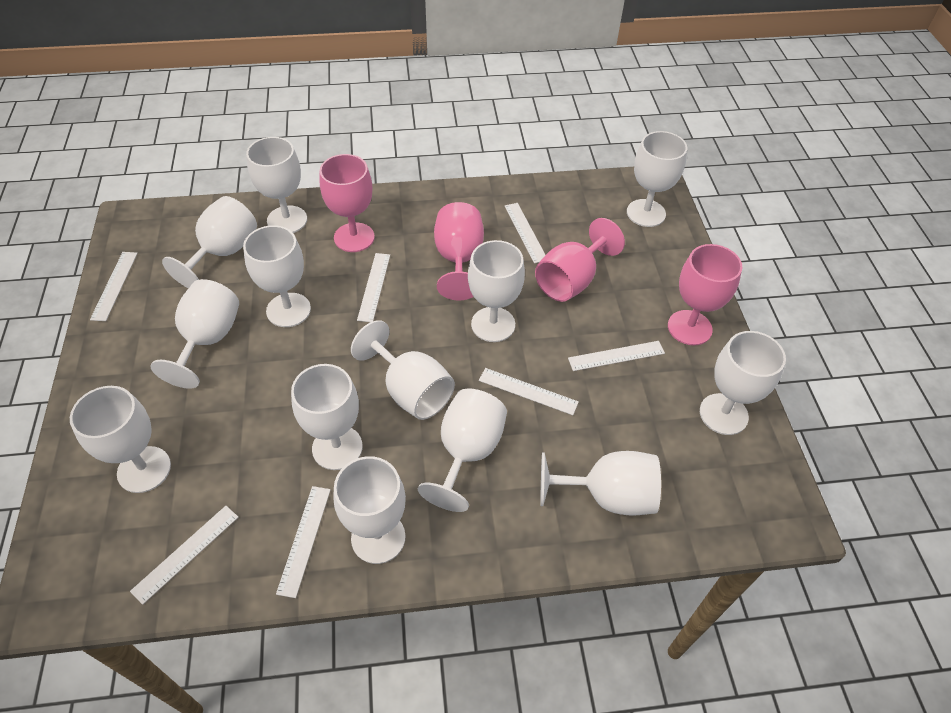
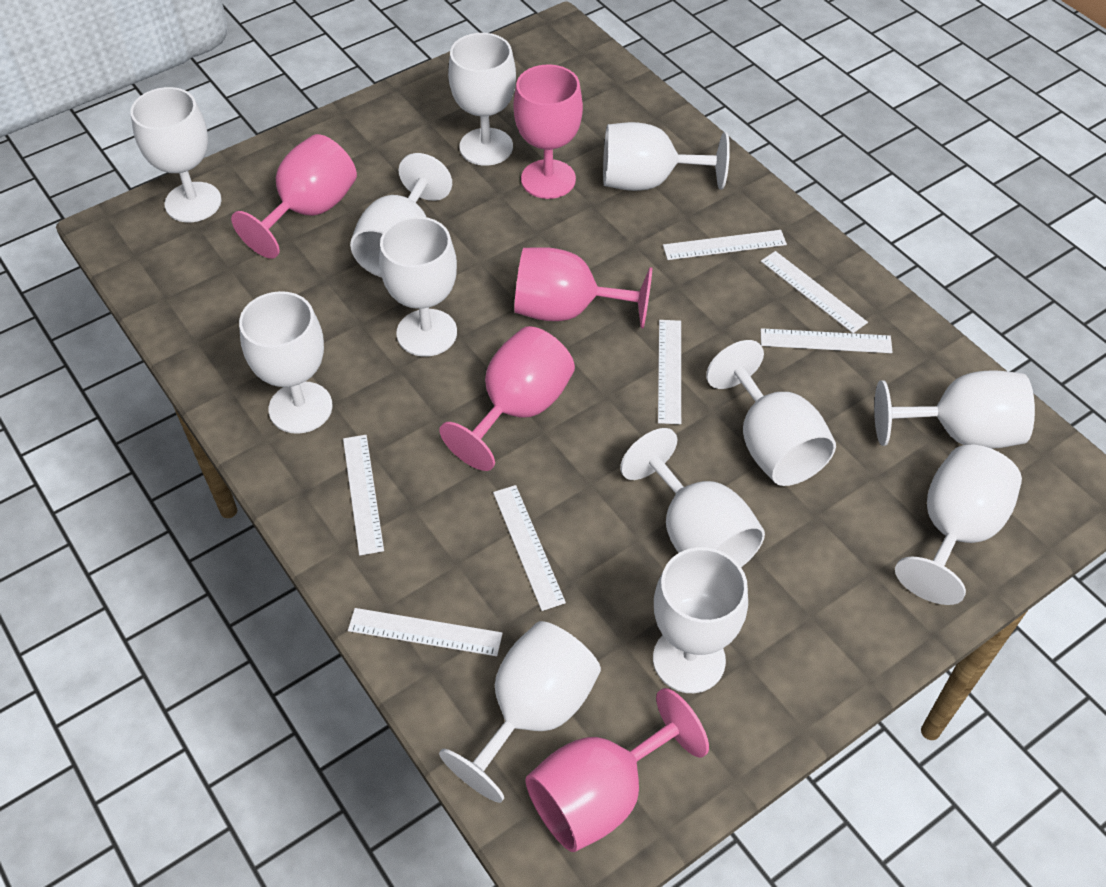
pink goblet: 4 -> 5
white goblet: 13 -> 12

